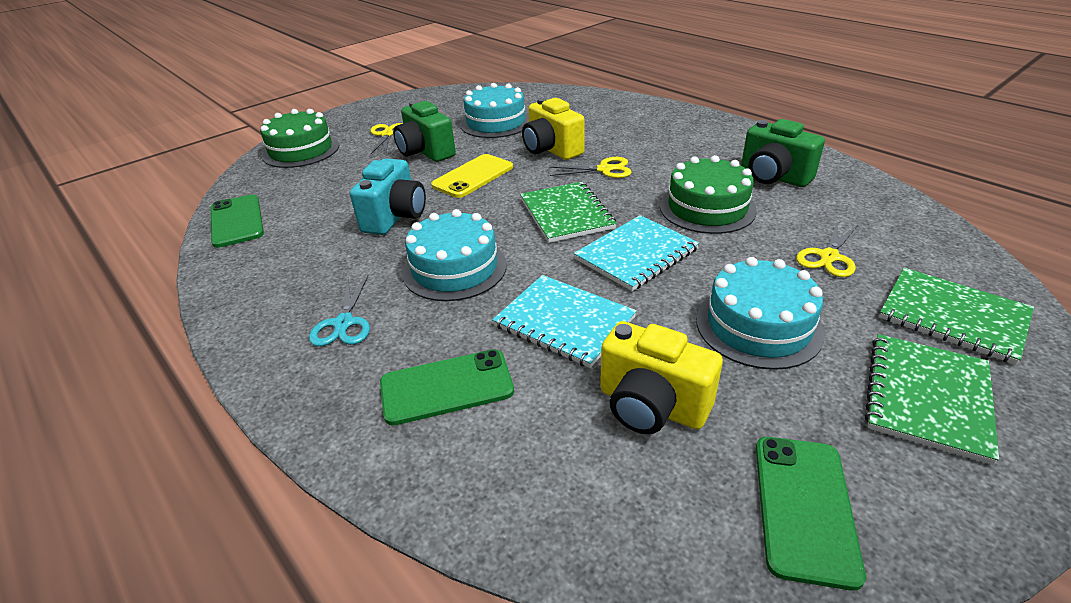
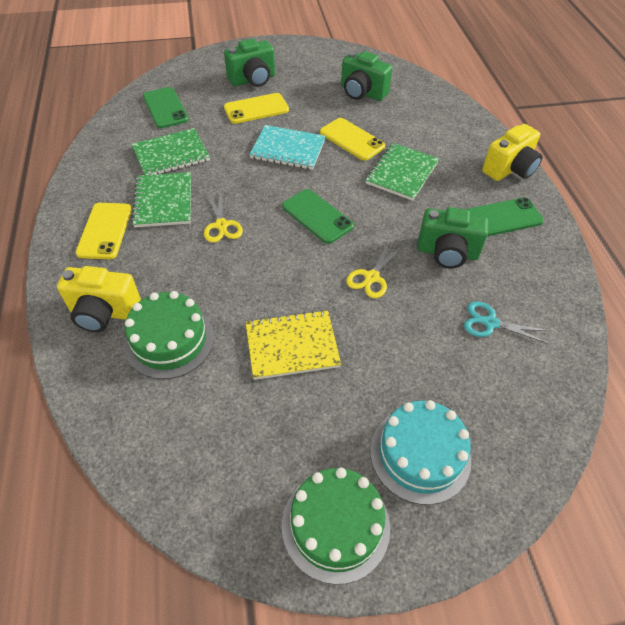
green camera: 2 -> 3
turquoise cake: 3 -> 1
turquoise camera: 1 -> 0
turquoise notebook: 2 -> 1
yellow notebook: 0 -> 1
yellow phone: 1 -> 3
yellow scissors: 3 -> 2

